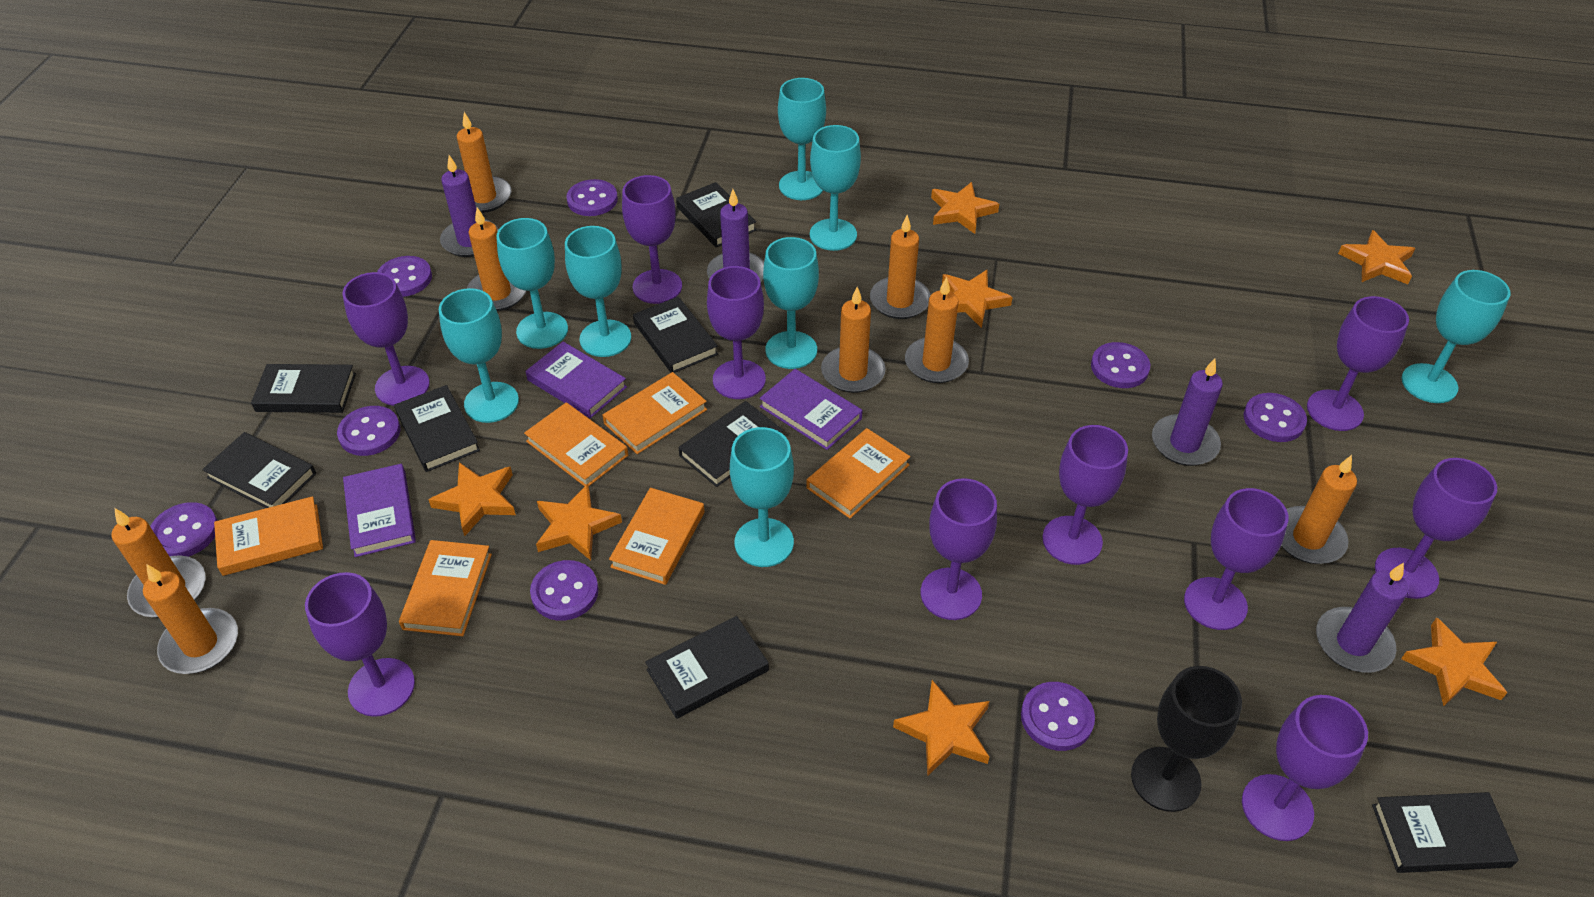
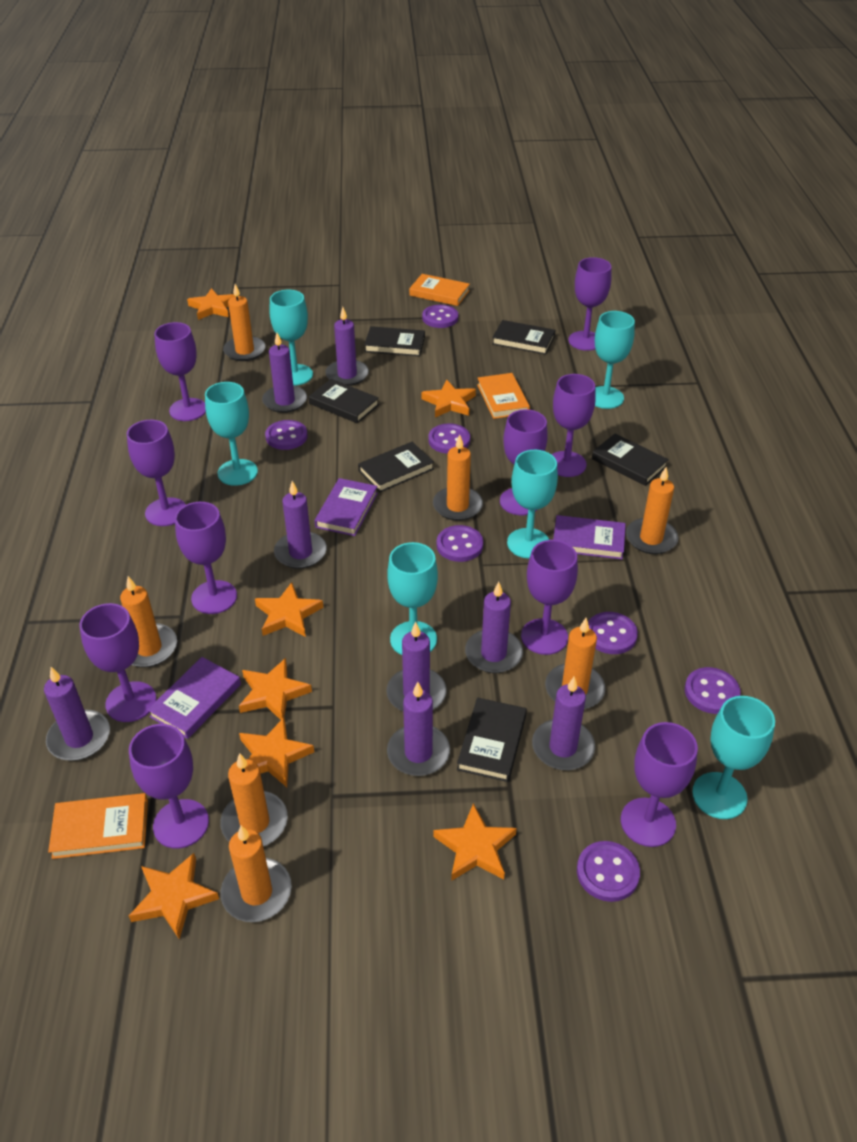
black book: 8 -> 6
black goblet: 1 -> 0
orange book: 6 -> 3
orange candle: 8 -> 7
purple button: 8 -> 7
purple candle: 4 -> 8
turquoise goblet: 8 -> 6

